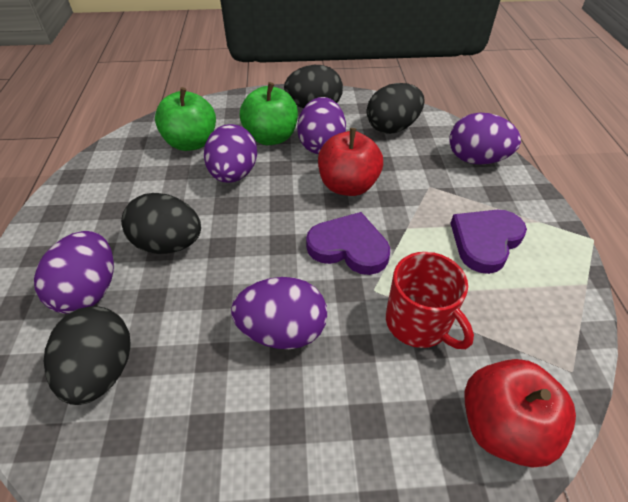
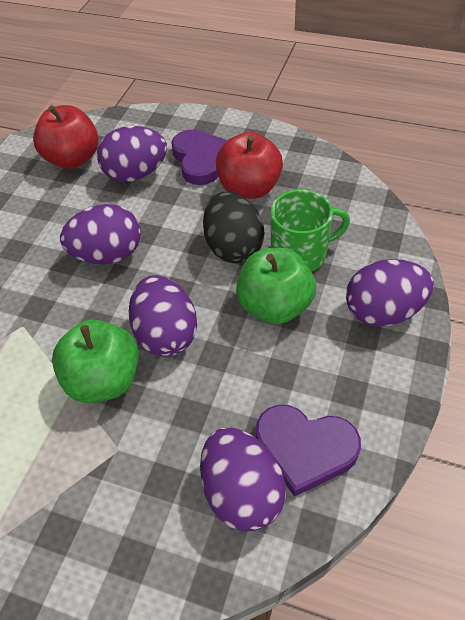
black egg: 4 -> 1
green mug: 0 -> 1
red mug: 1 -> 0

